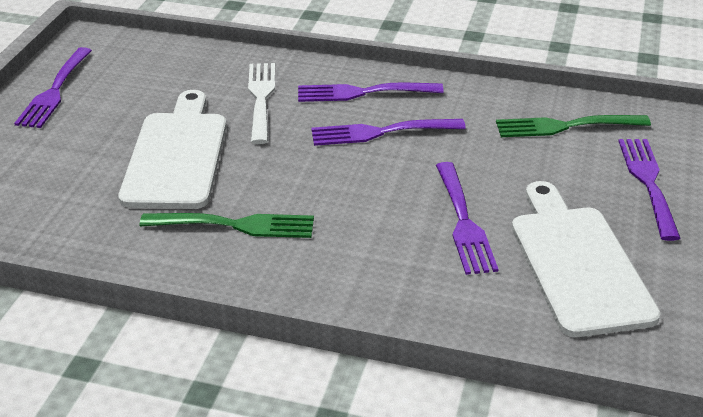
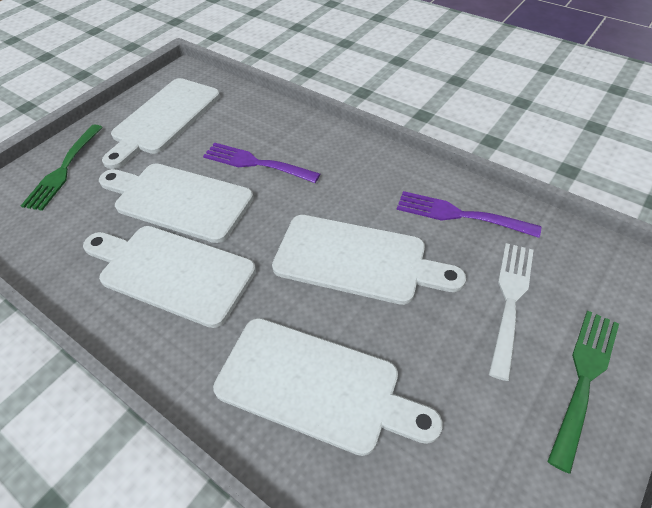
purple fork: 5 -> 2
white cutting board: 2 -> 5

